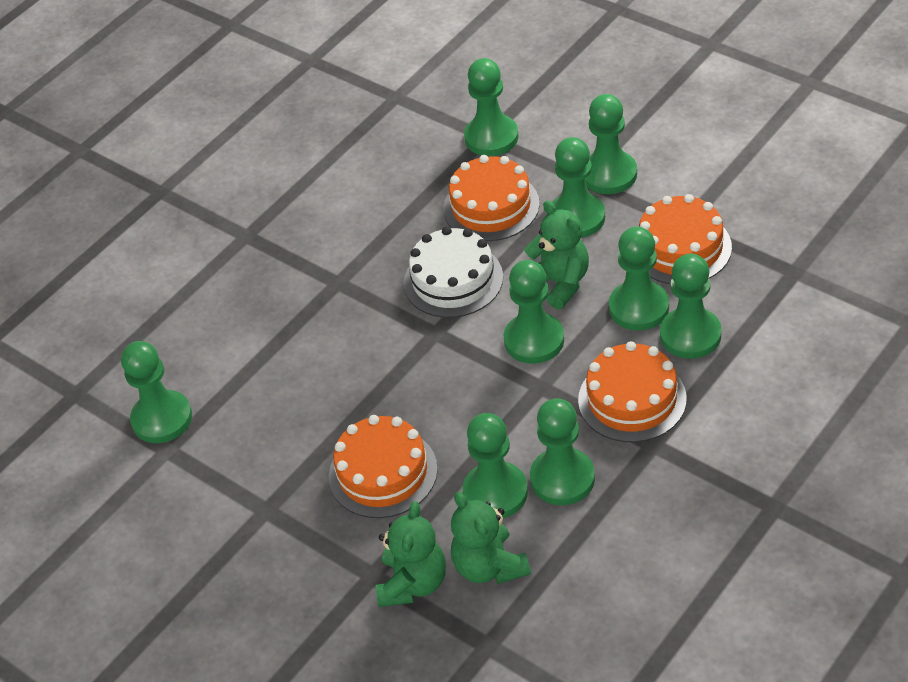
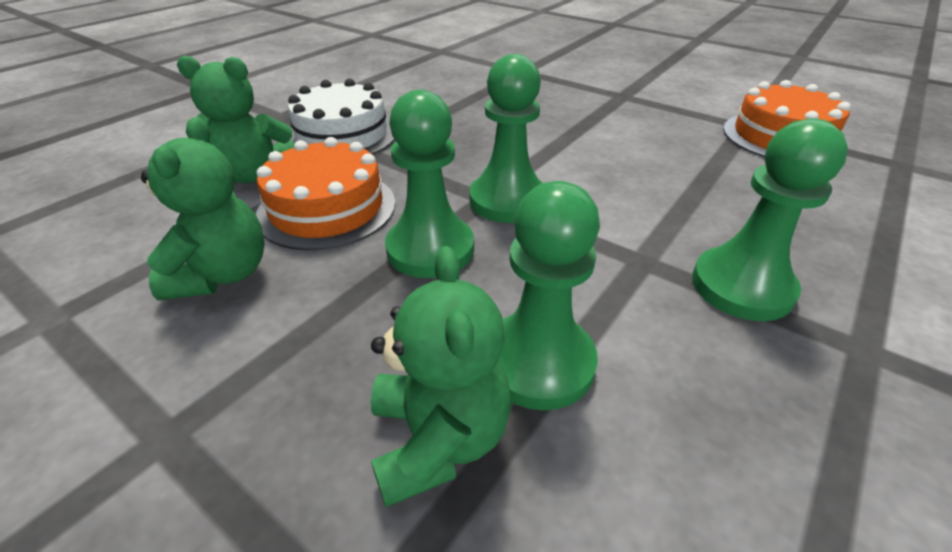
green pawn: 9 -> 4
orange cake: 4 -> 2

